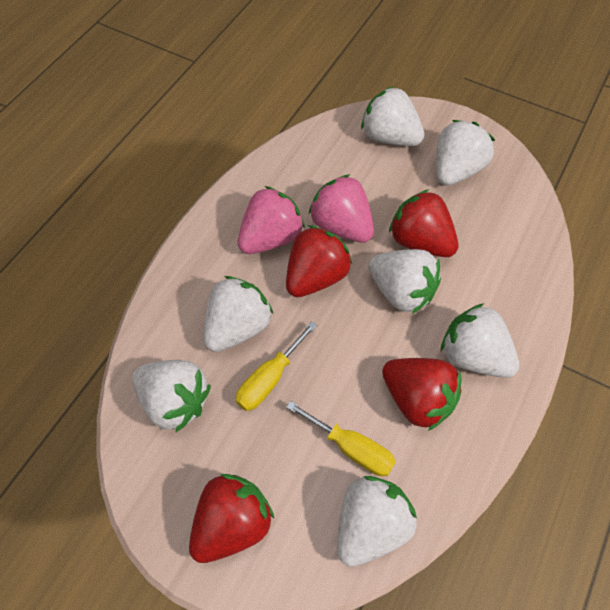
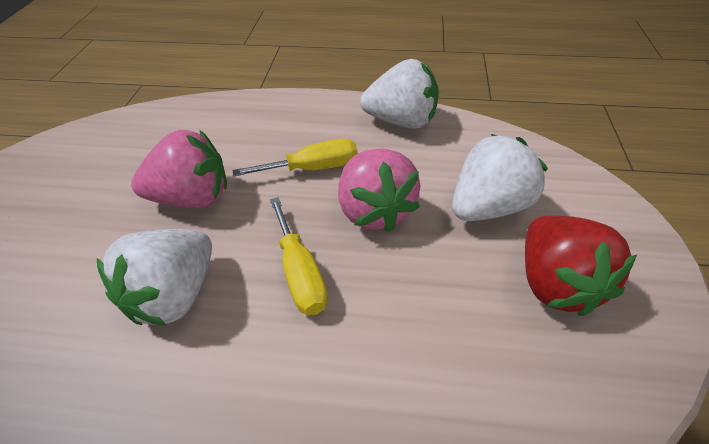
red strawberry: 4 -> 1
white strawberry: 7 -> 3

